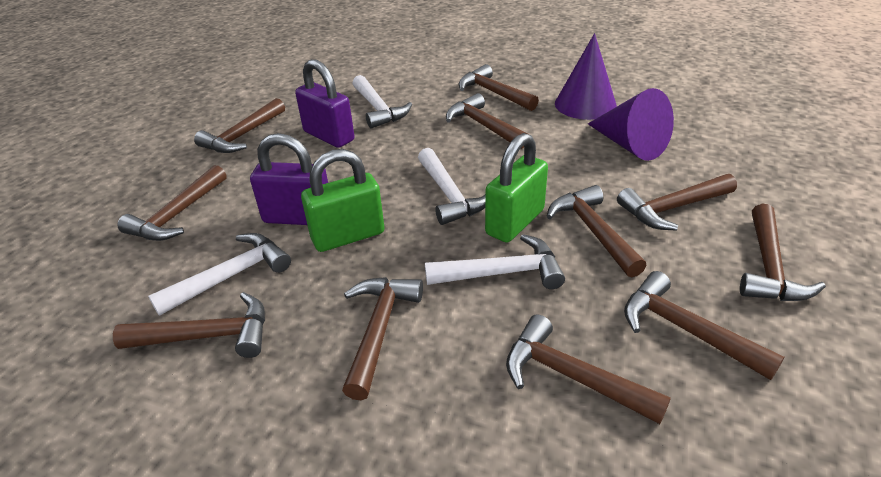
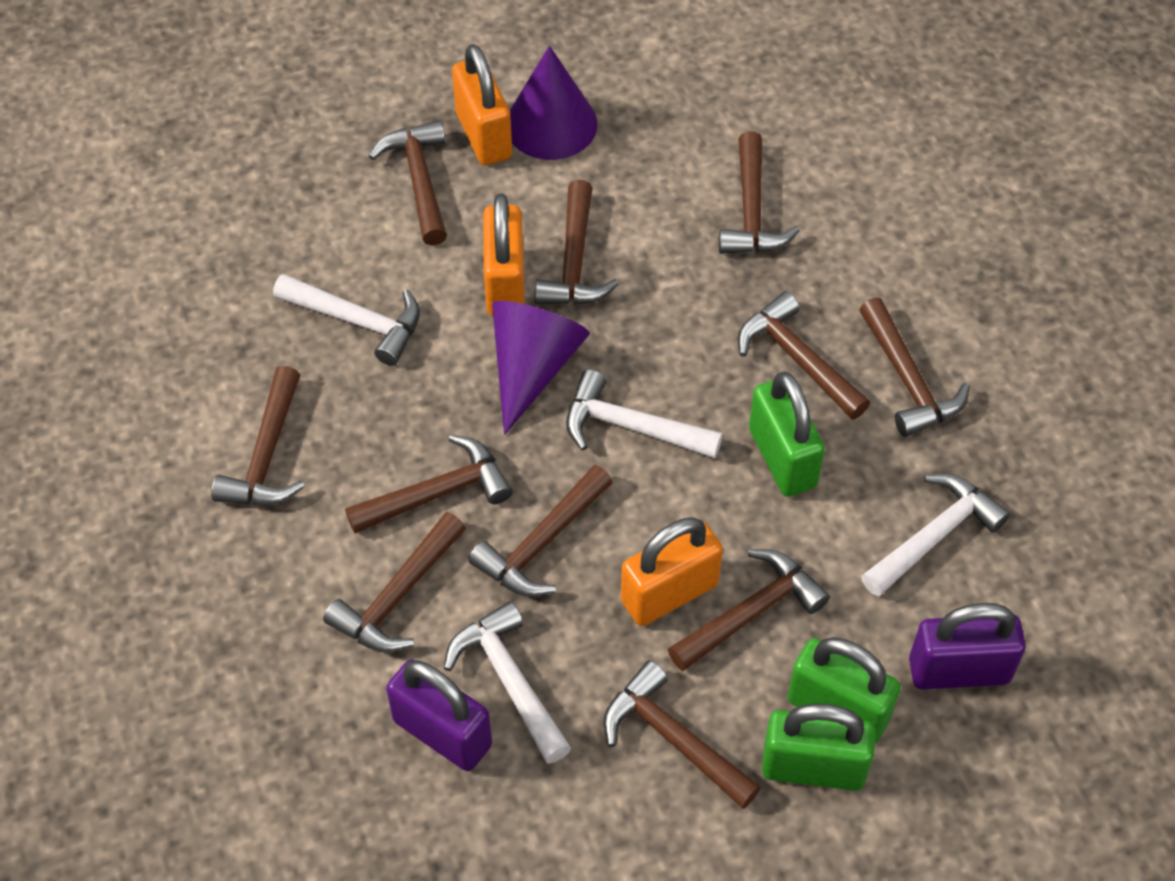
green padlock: 2 -> 3
orange padlock: 0 -> 3

